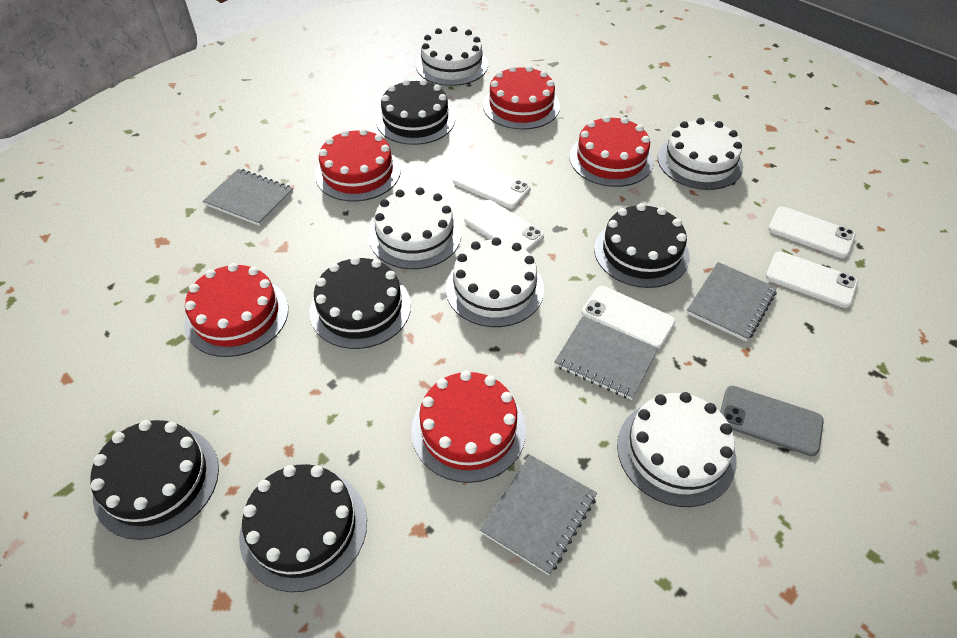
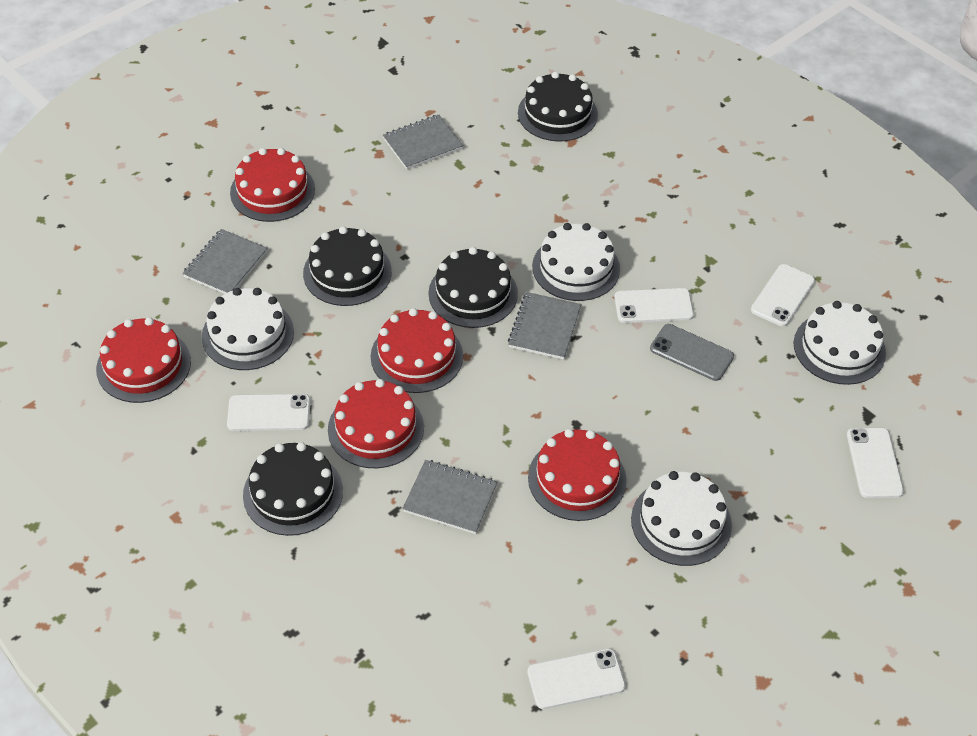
black cake: 5 -> 4
white cake: 5 -> 4

